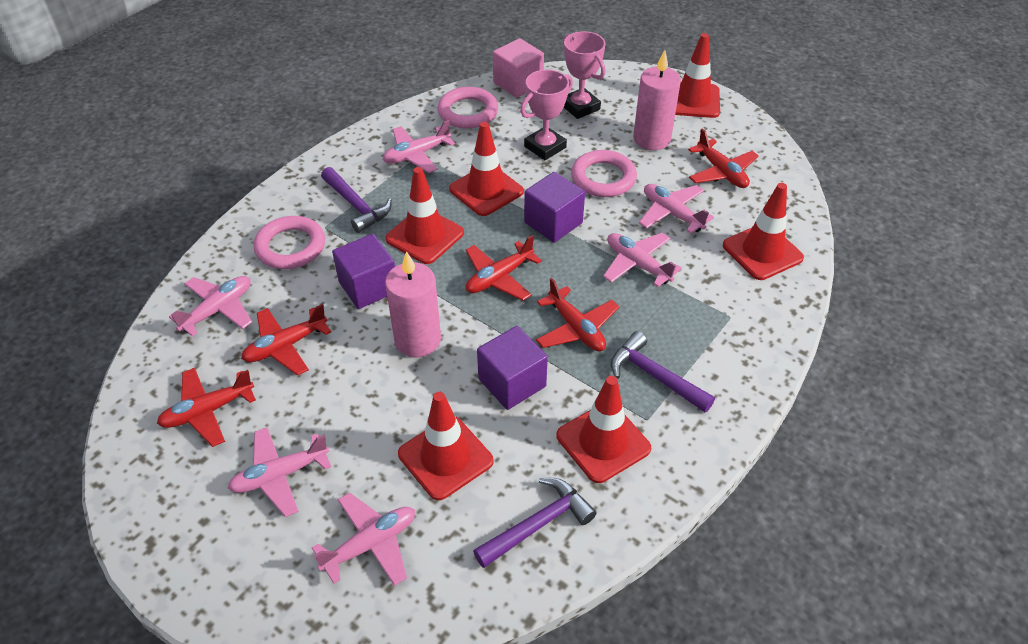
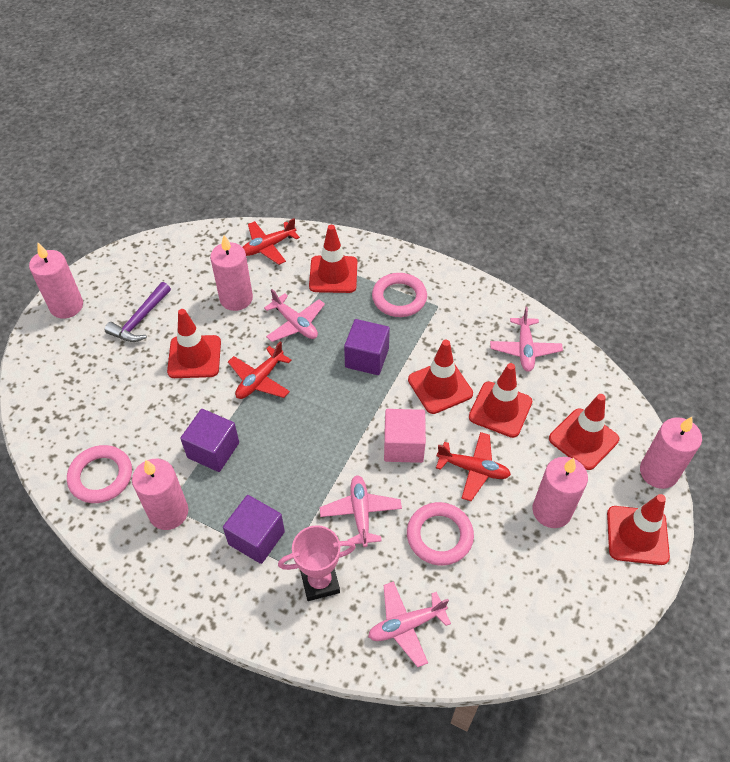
pink candle: 2 -> 5
pink plane: 6 -> 4
pink trophy: 2 -> 1
purple hammer: 3 -> 1
red plane: 5 -> 3

